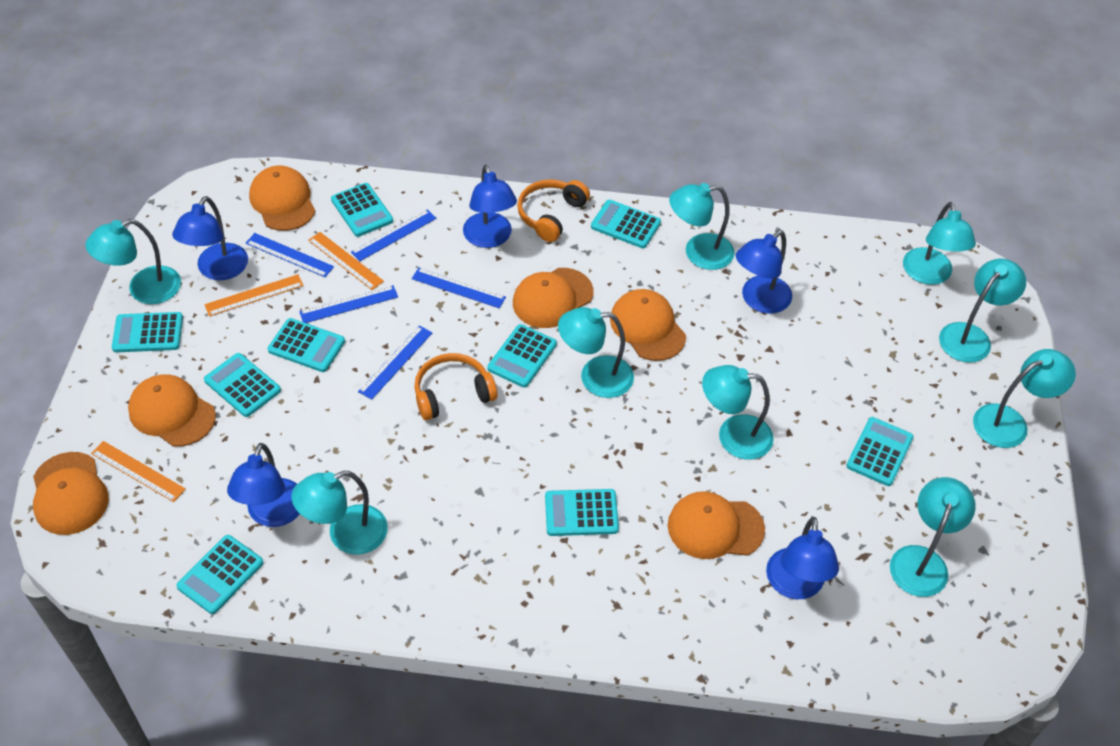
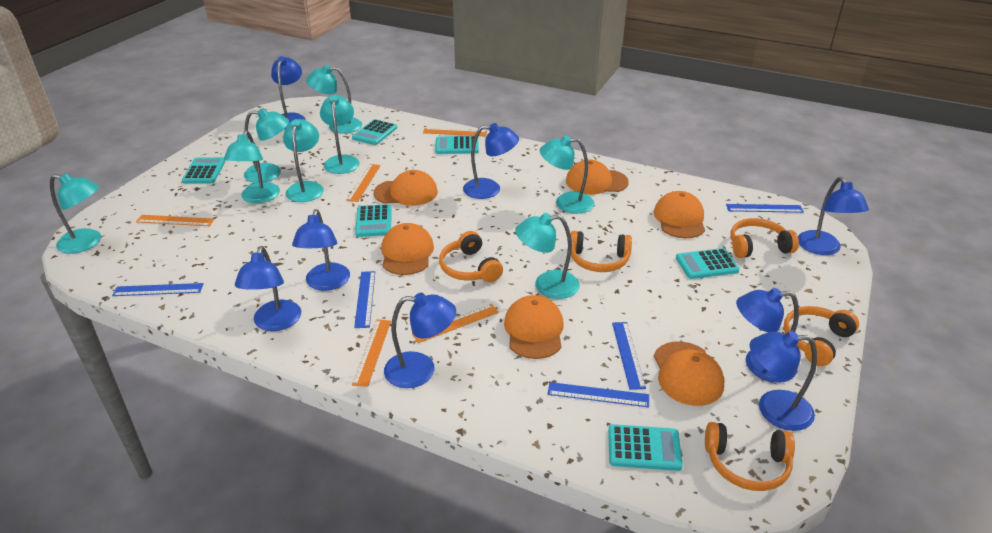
blue lamp: 5 -> 8
orange headphones: 2 -> 5
orange ruler: 3 -> 5
turquoise calculator: 9 -> 6
turquoise lamp: 9 -> 8

